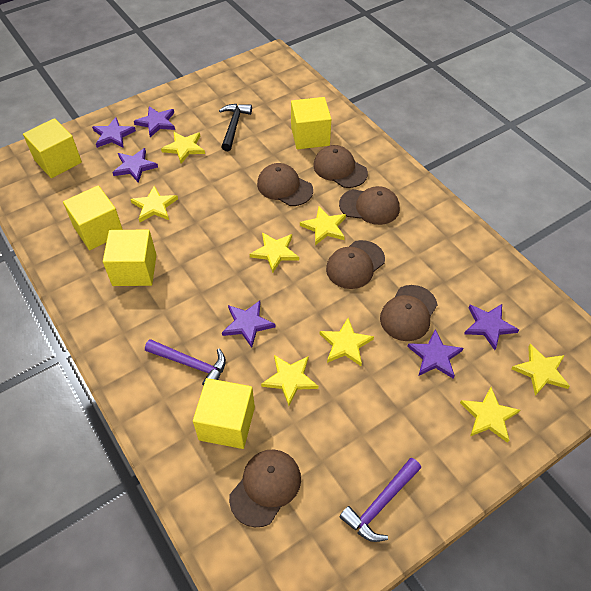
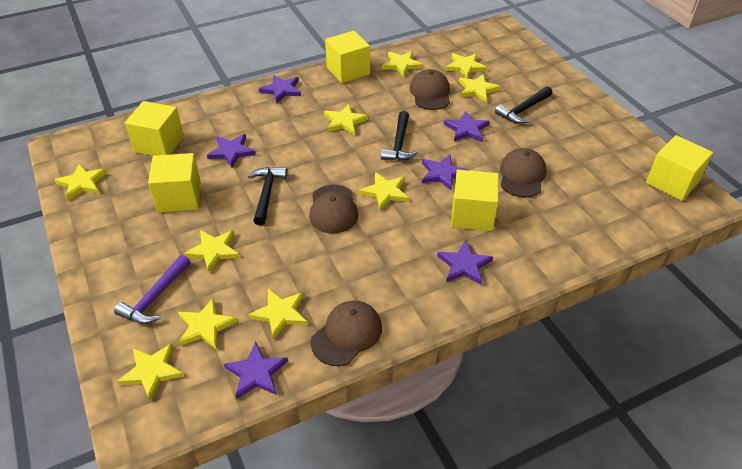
black hammer: 1 -> 3
brown cap: 6 -> 4
purple hammer: 2 -> 1
yellow star: 8 -> 10

